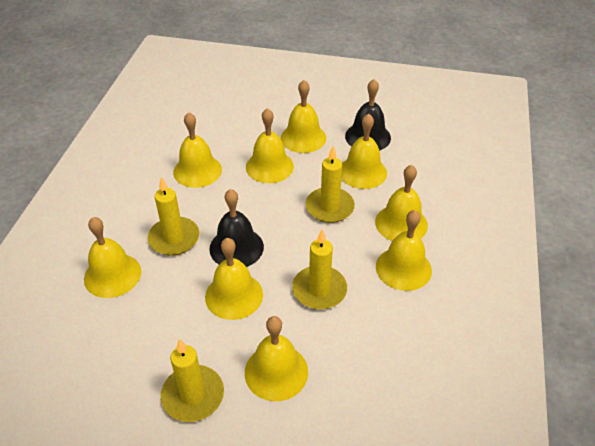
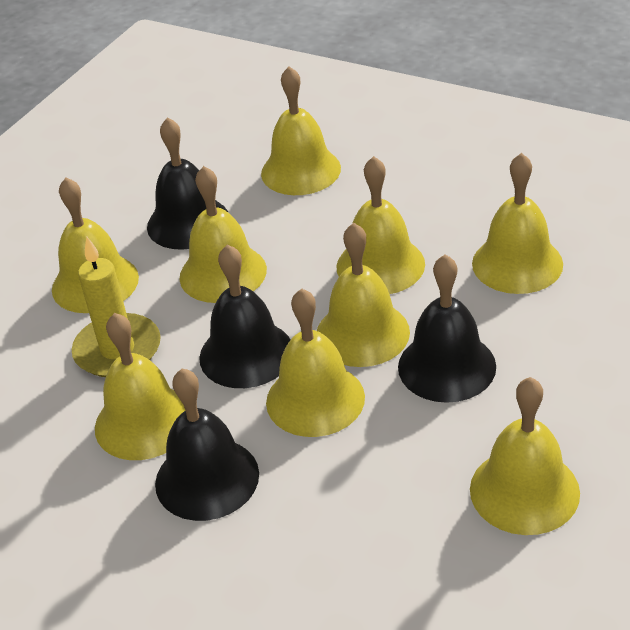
black bell: 2 -> 4
yellow candle: 4 -> 1

